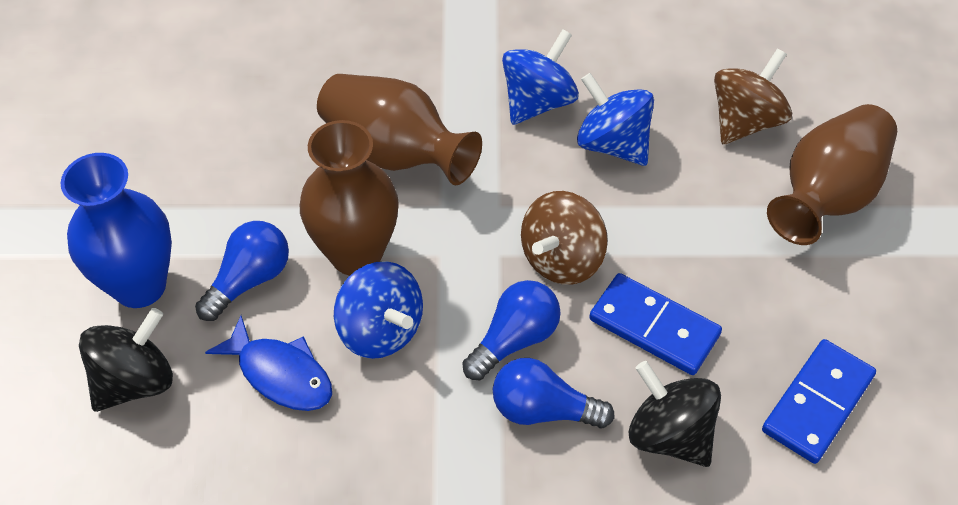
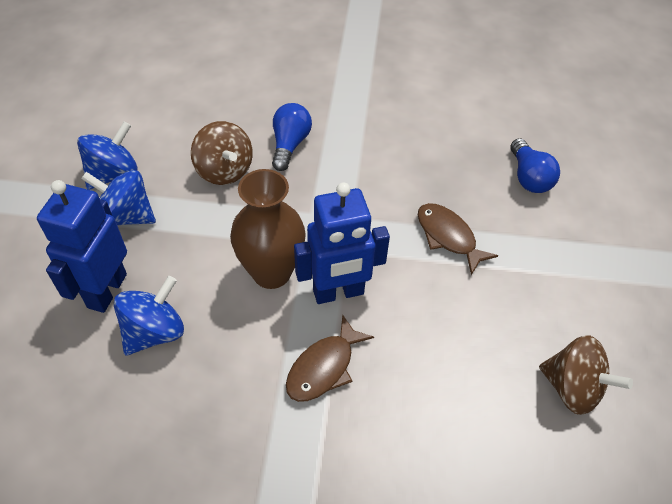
black spinning top: 2 -> 0
blue domino: 2 -> 0
blue fish: 1 -> 0
blue light bulb: 3 -> 2
blue robot: 0 -> 2
blue vase: 1 -> 0
brown fish: 0 -> 2
brown vase: 3 -> 1

